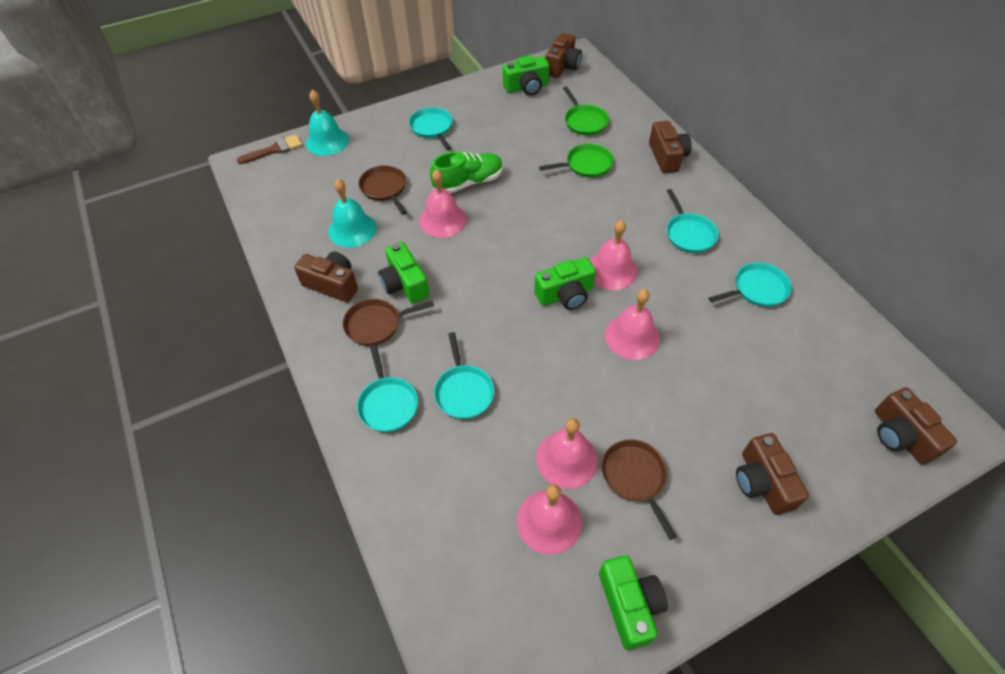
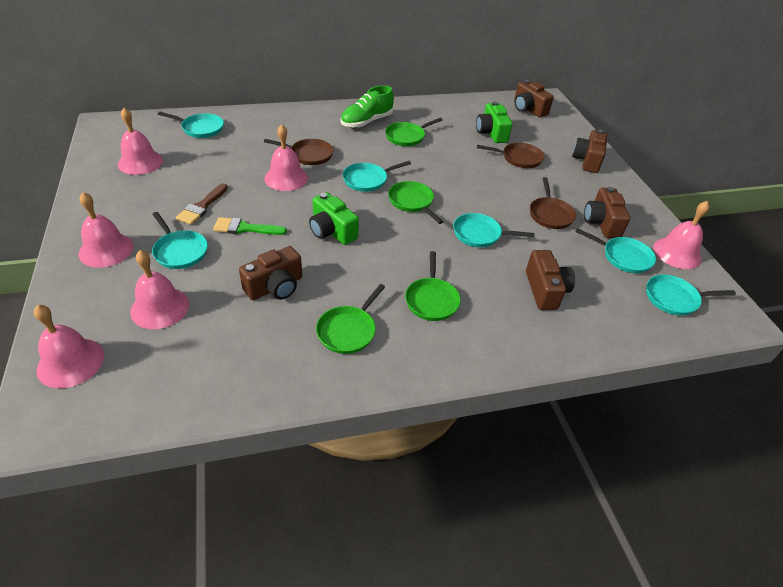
green brush: 0 -> 1
green camera: 4 -> 2
green pan: 2 -> 4
pink bell: 5 -> 6
turquoise bell: 2 -> 0
turquoise pan: 5 -> 6

